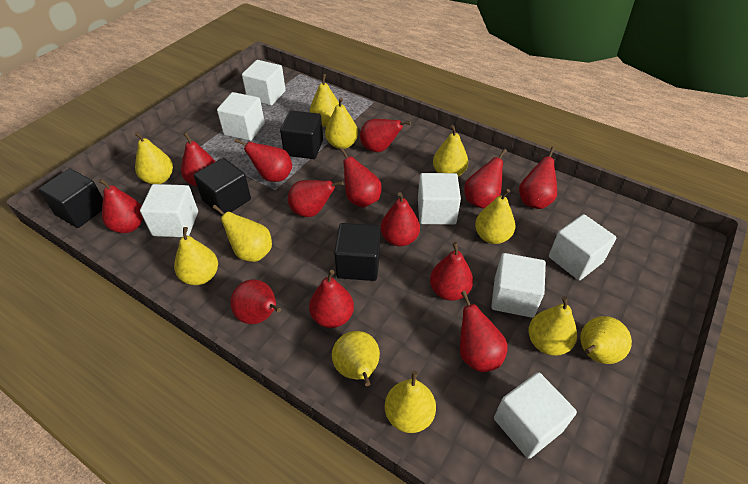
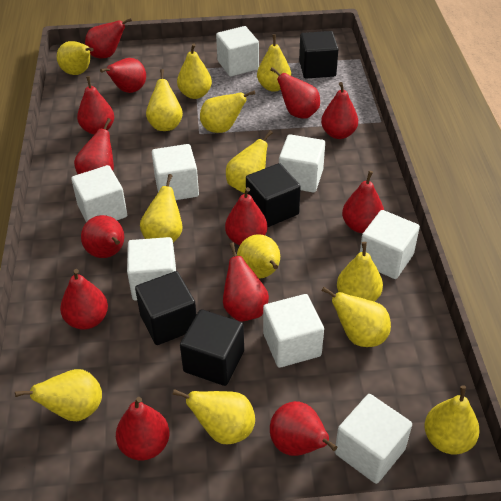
white cube: 7 -> 8
yellow pear: 11 -> 13

